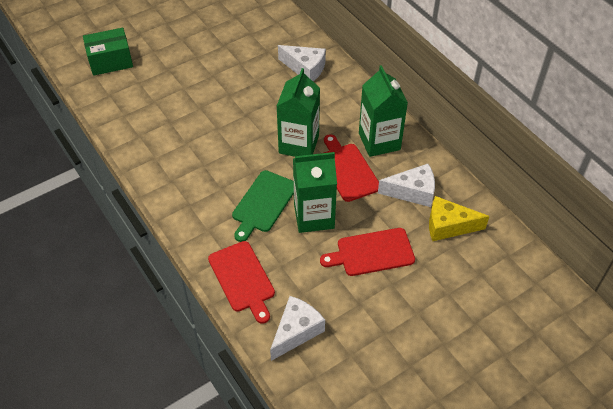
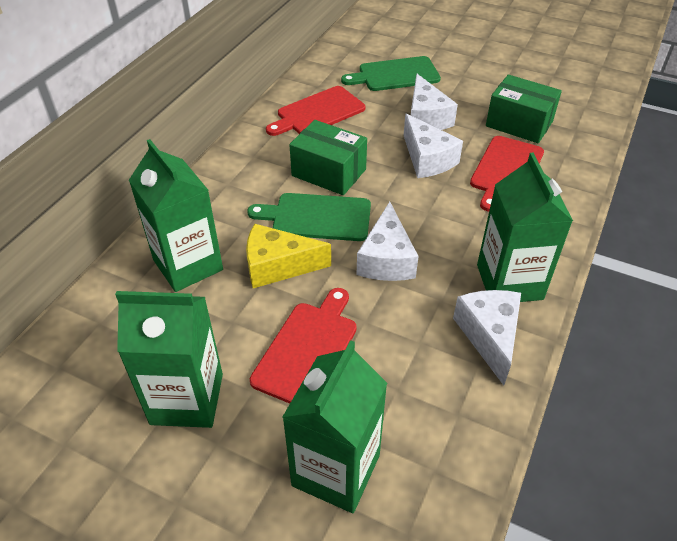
green box: 1 -> 2
green carton: 3 -> 4
green cutting board: 1 -> 2
white cheese: 3 -> 4

